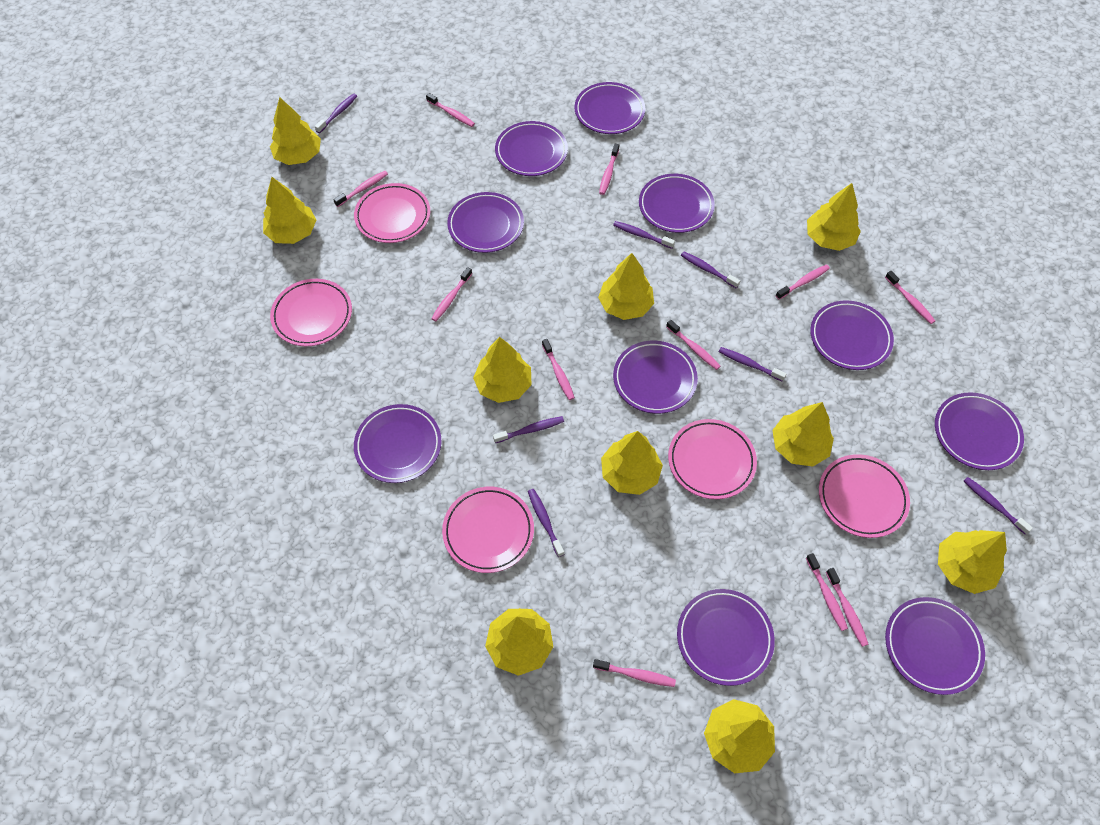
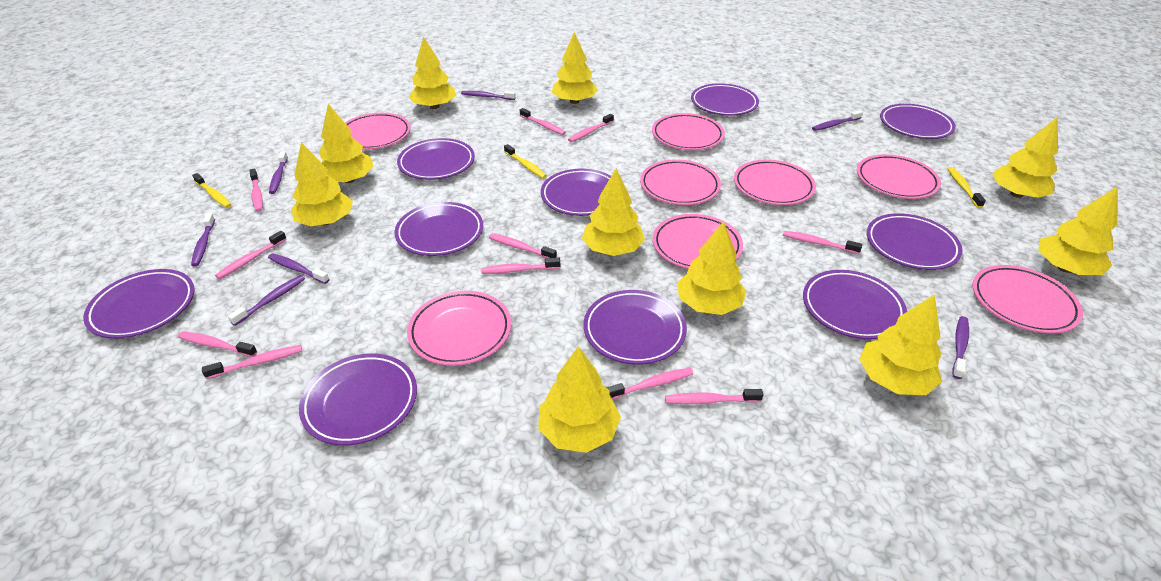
pink plate: 5 -> 8
yellow toothbrush: 0 -> 3

